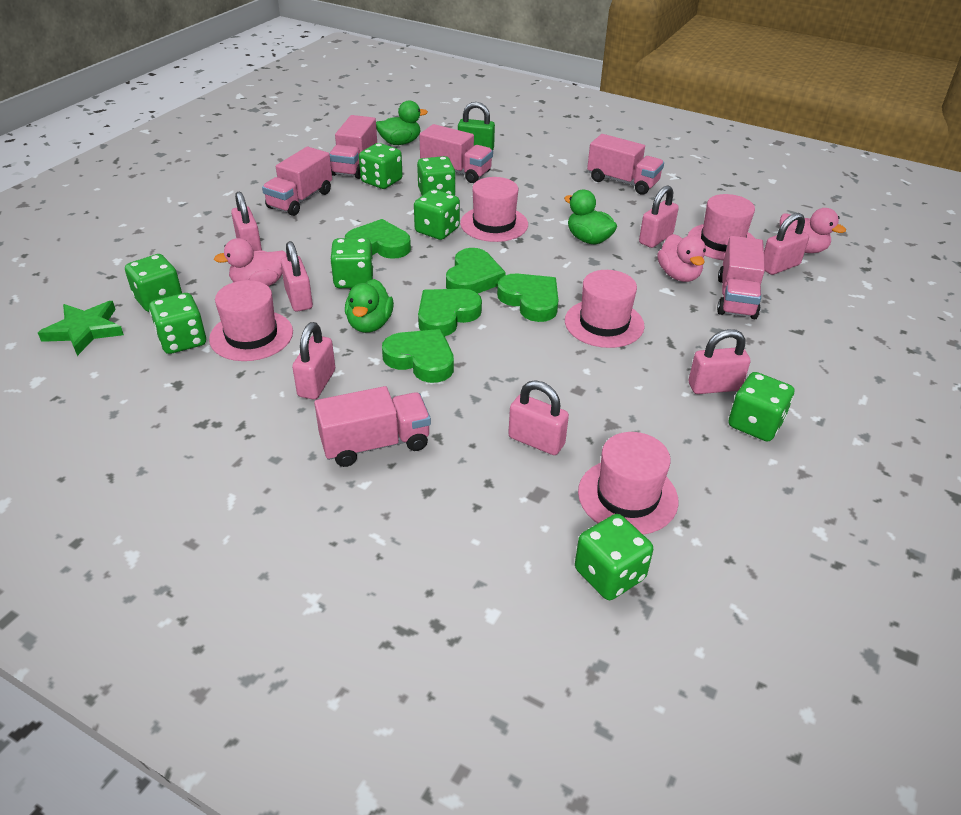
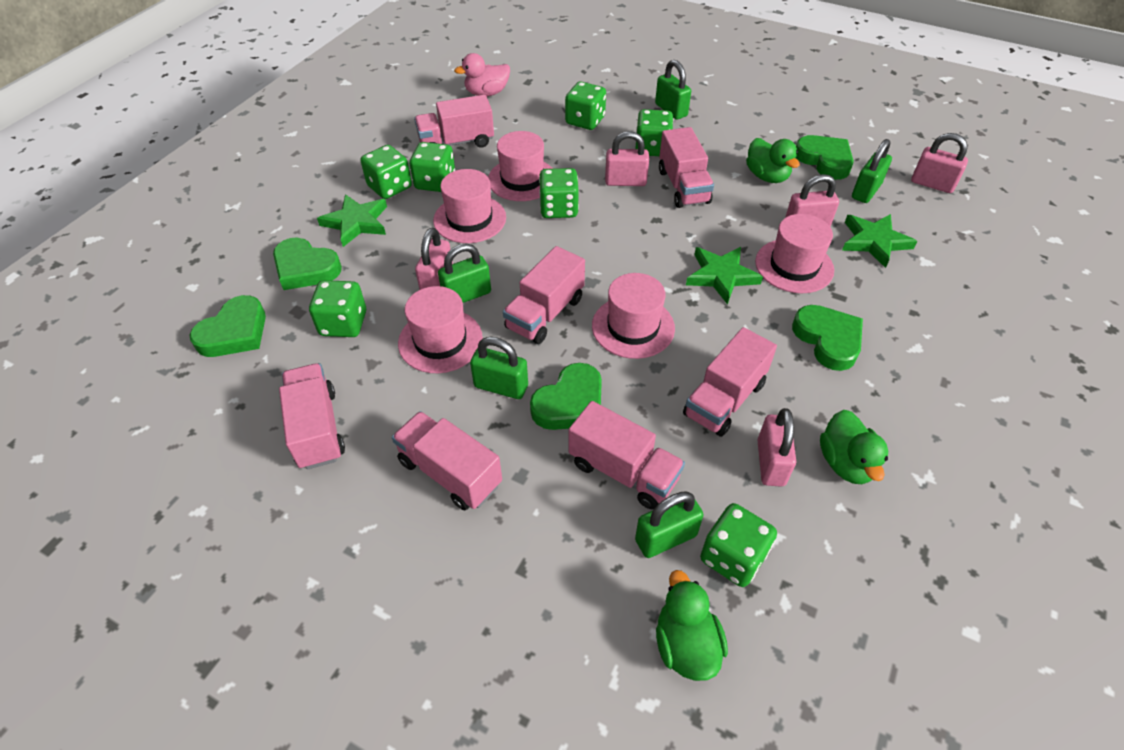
green dice: 8 -> 7
green padlock: 1 -> 5
green star: 1 -> 3
pink duck: 3 -> 1
pink padlock: 7 -> 5
pink truck: 6 -> 7

